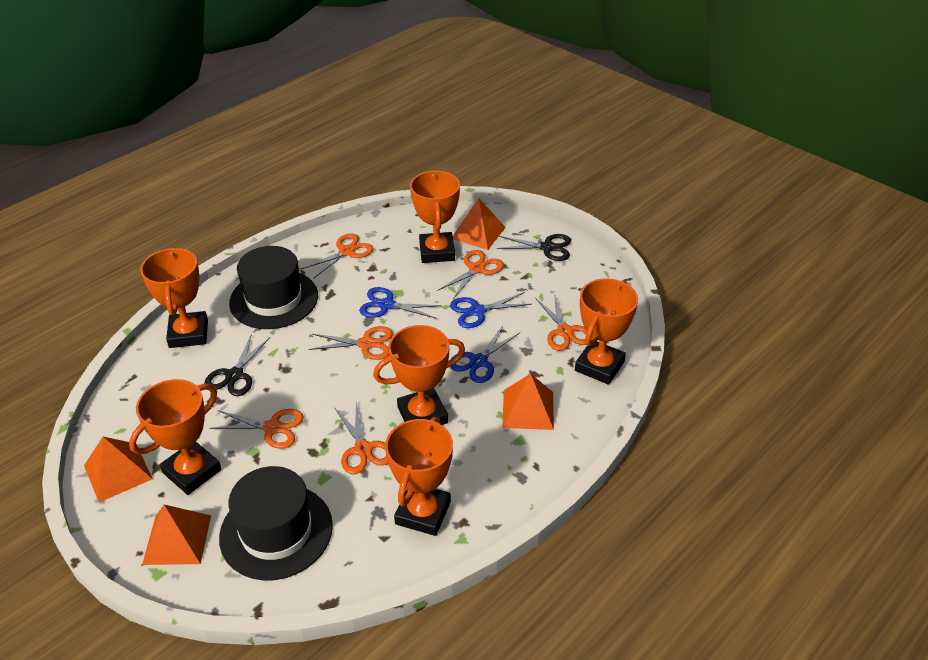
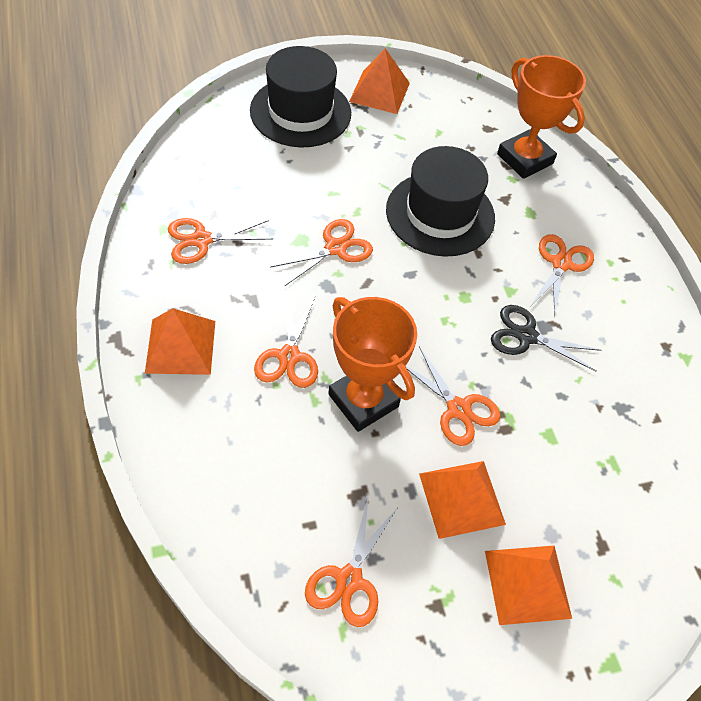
black scissors: 2 -> 1
blue scissors: 3 -> 0
orange trophy: 6 -> 2

